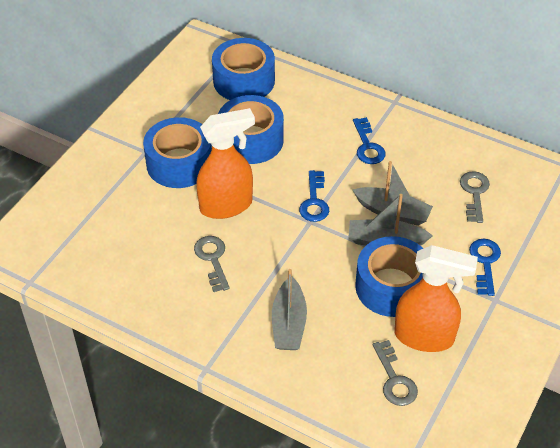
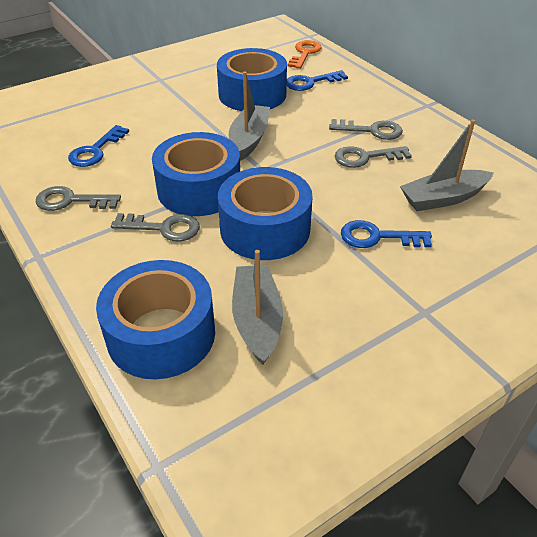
grey key: 3 -> 4
orange key: 0 -> 1
orange spray bottle: 2 -> 0

